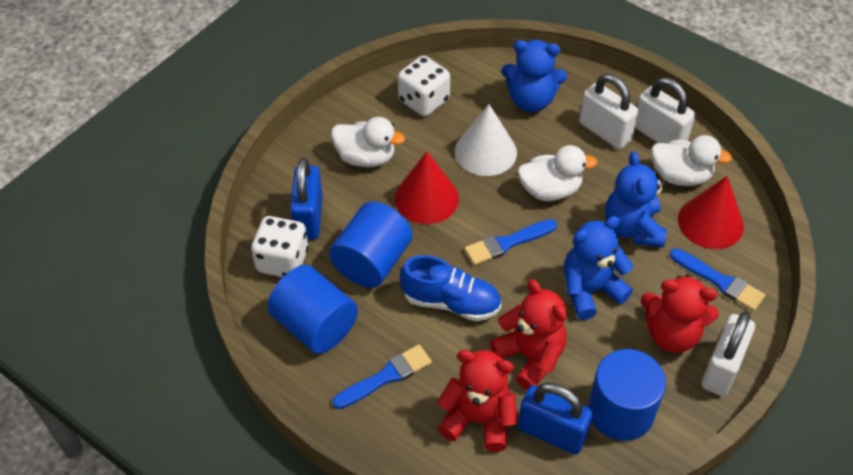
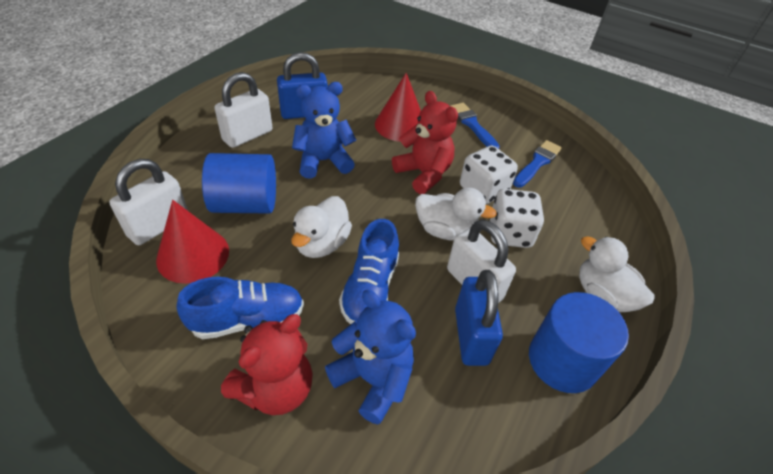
blue brush: 3 -> 2
blue cylinder: 3 -> 2
blue shoe: 1 -> 2
blue teddy bear: 3 -> 2
red teddy bear: 3 -> 2
white cone: 1 -> 0

